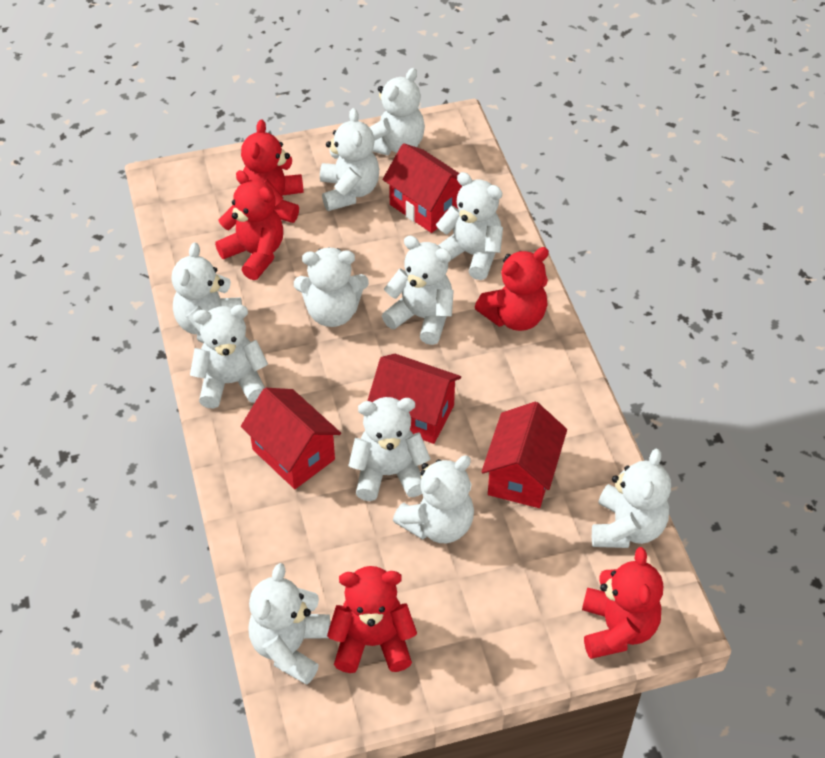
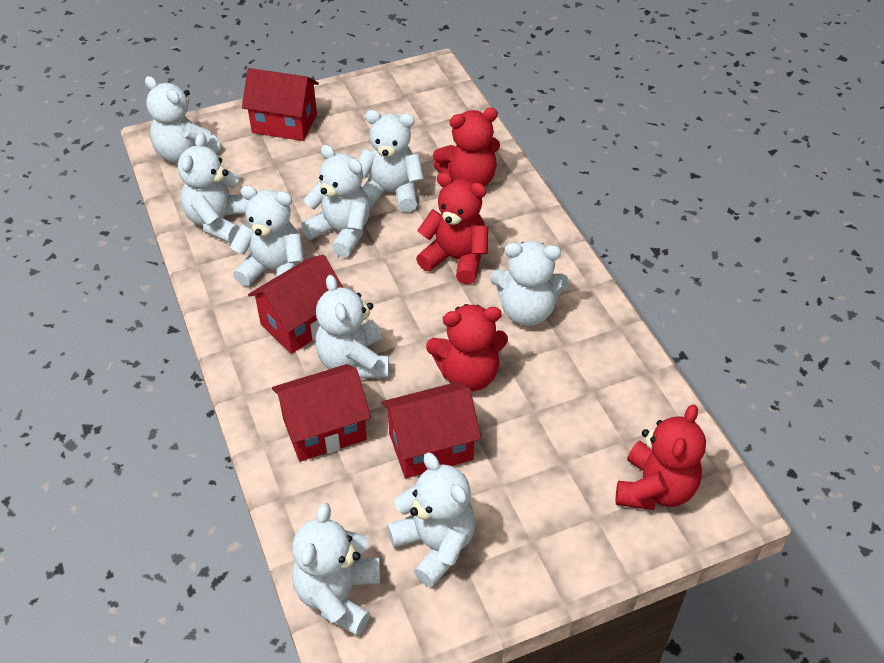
red teddy bear: 5 -> 4
white teddy bear: 11 -> 9

